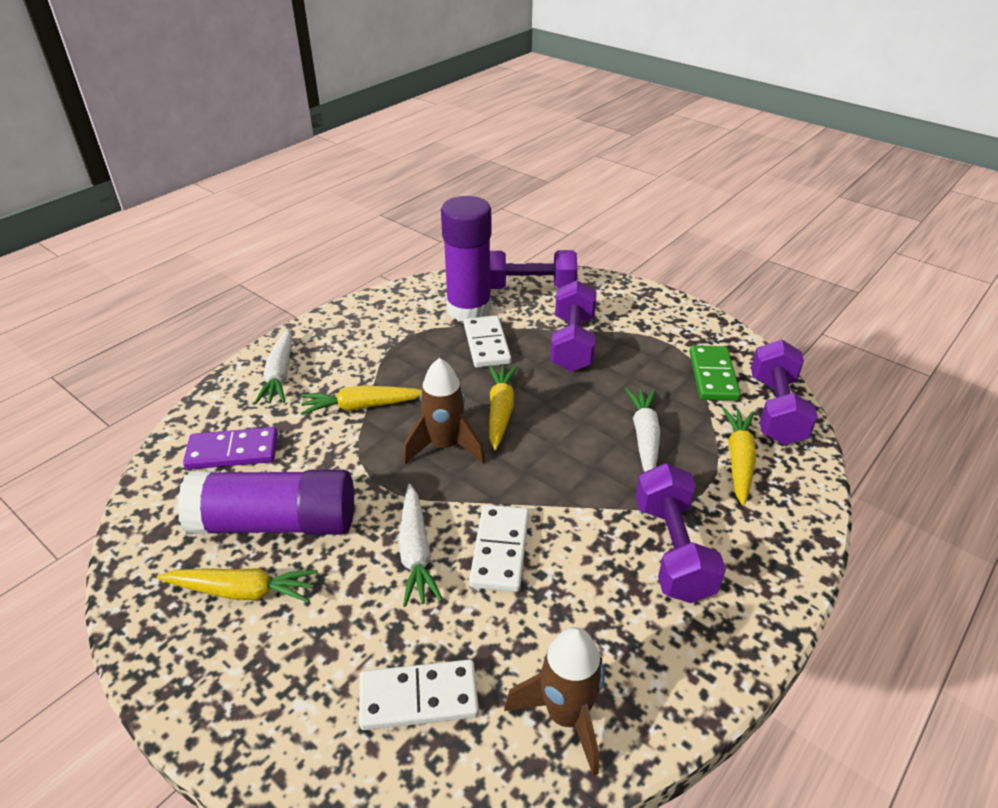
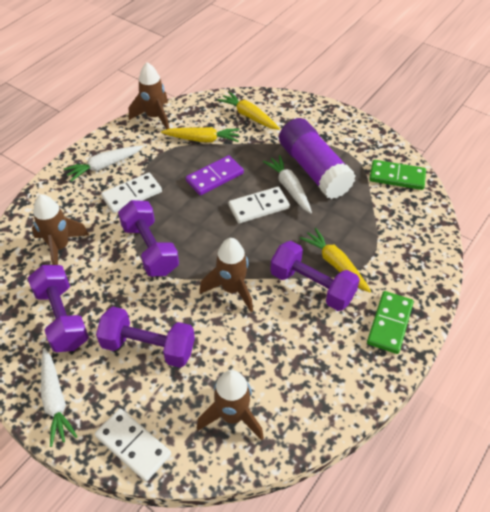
brown rocket: 2 -> 4
green domino: 1 -> 2
purple glue stick: 2 -> 1
yellow carrot: 4 -> 3

